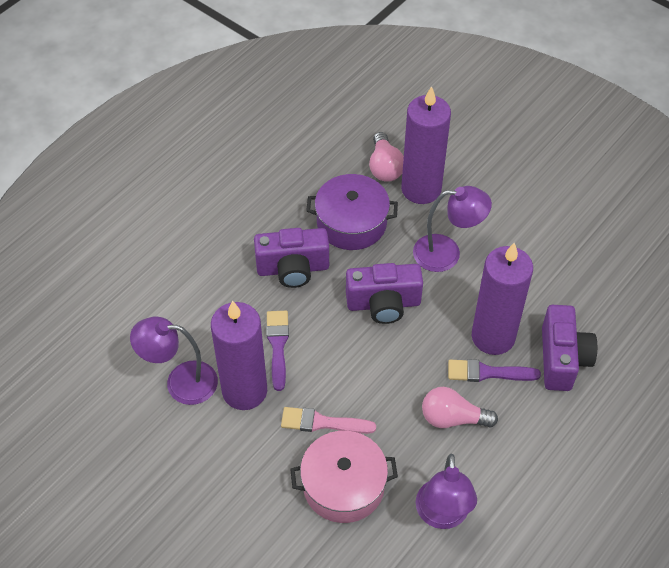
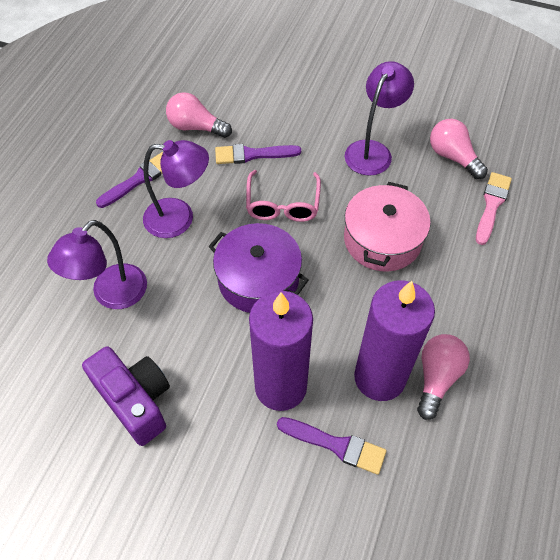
pink glasses: 0 -> 1
pink light bulb: 2 -> 3
purple brush: 2 -> 3
purple camera: 3 -> 1
purple candle: 3 -> 2

